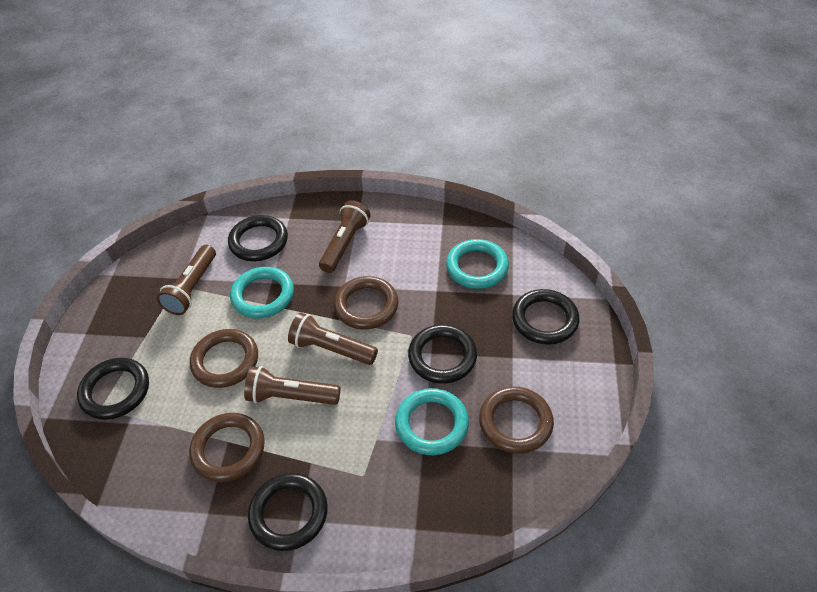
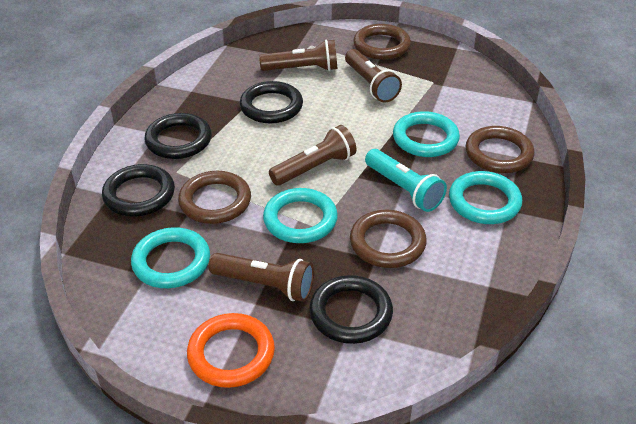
black ring: 5 -> 4
orange ring: 0 -> 1
turquoise flashlight: 0 -> 1
turquoise ring: 3 -> 4

